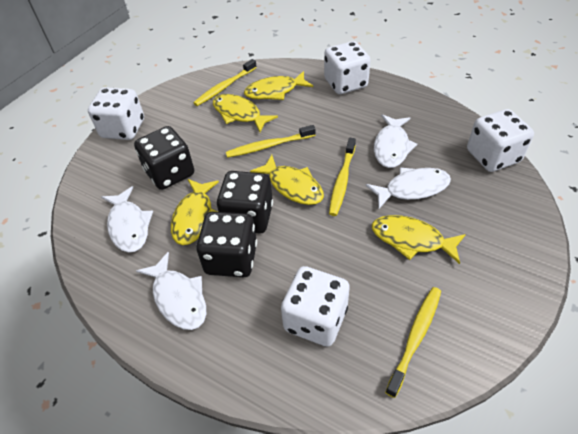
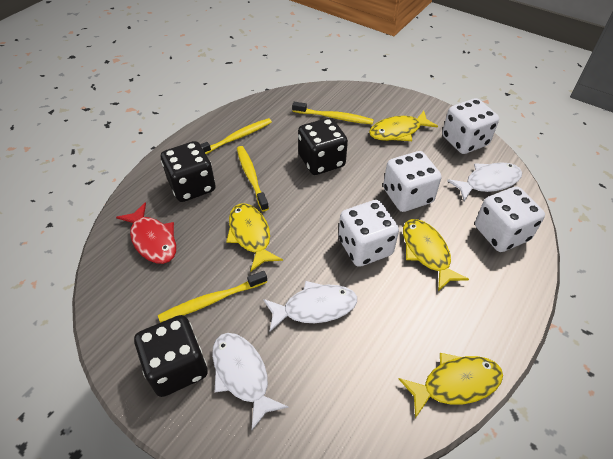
red fish: 0 -> 1
white fish: 4 -> 3
yellow fish: 5 -> 4

